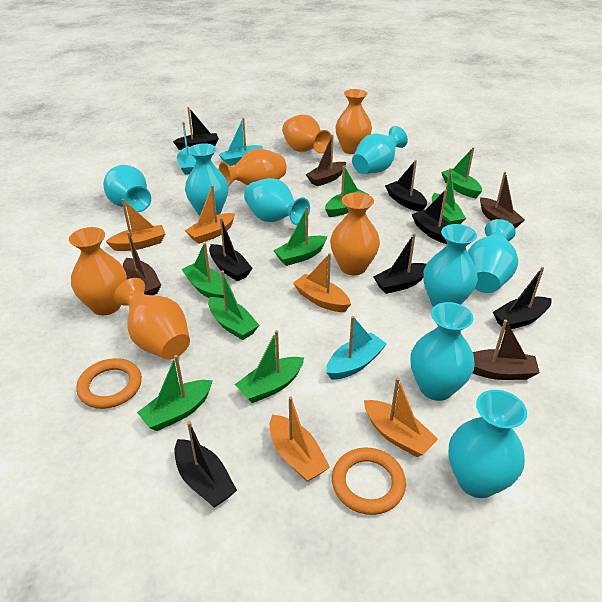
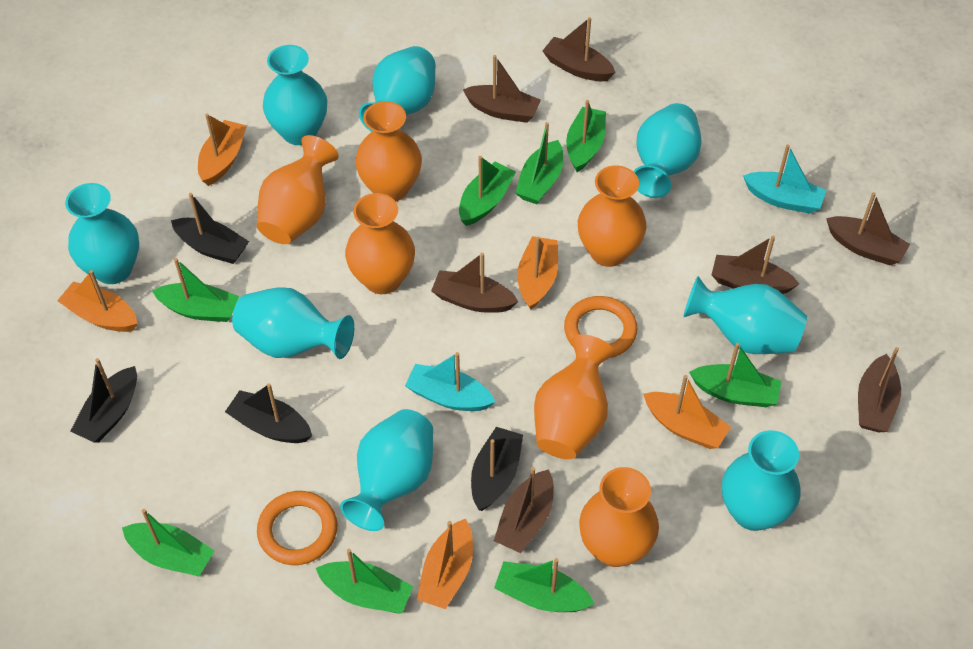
black boat: 7 -> 4
brown boat: 4 -> 7
turquoise boat: 3 -> 2

